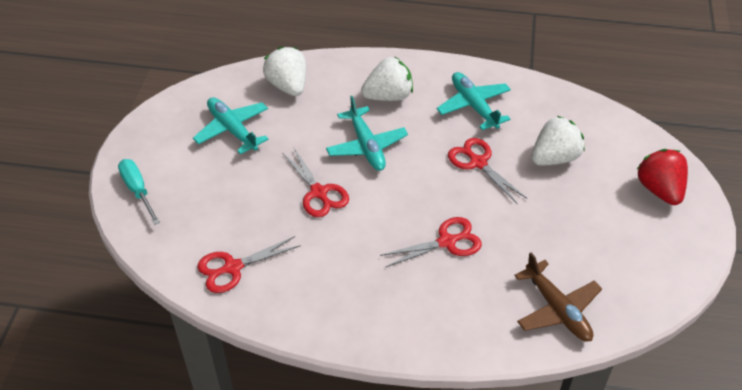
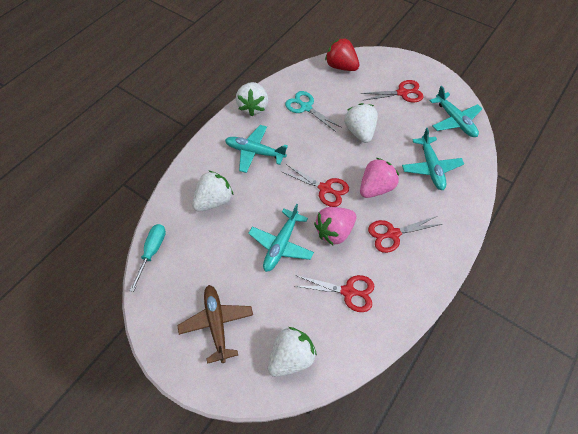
pink strawberry: 0 -> 2
turquoise plane: 3 -> 4
turquoise scissors: 0 -> 1
white strawberry: 3 -> 4

